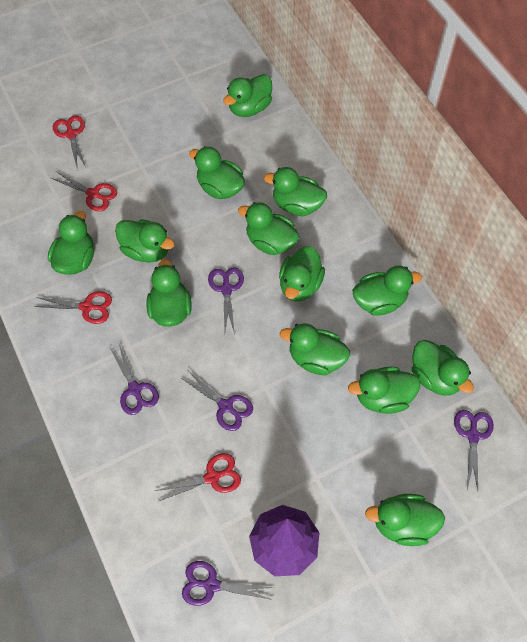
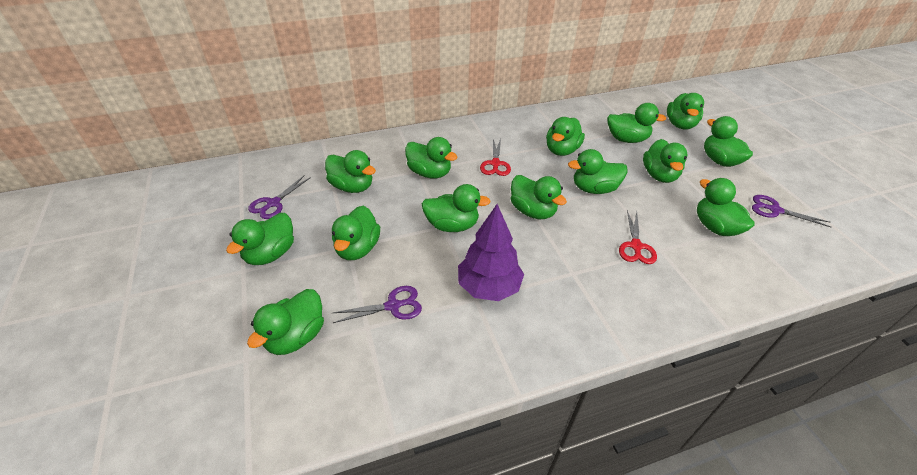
green duck: 13 -> 14
purple scissors: 5 -> 3
red scissors: 4 -> 2

